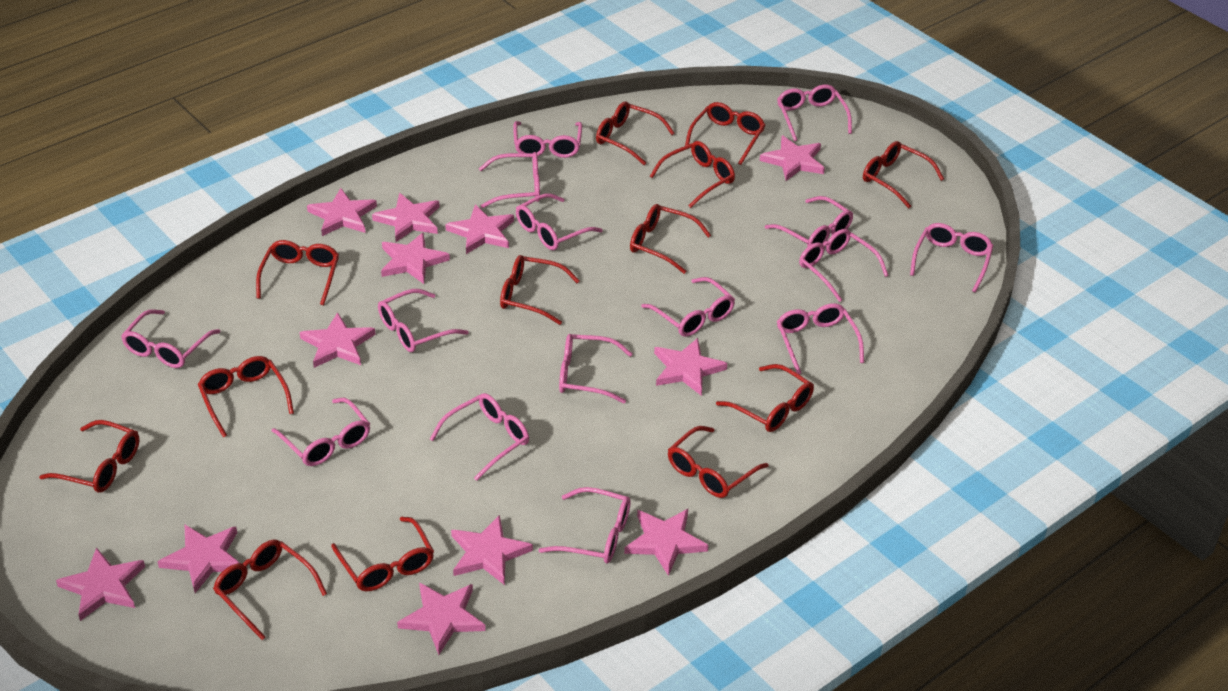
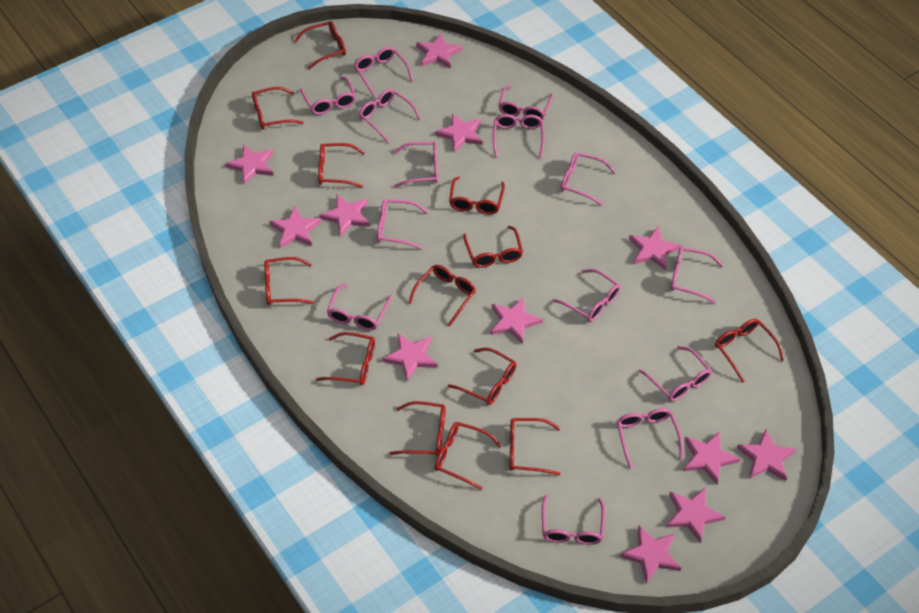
pink glasses: 15 -> 14

